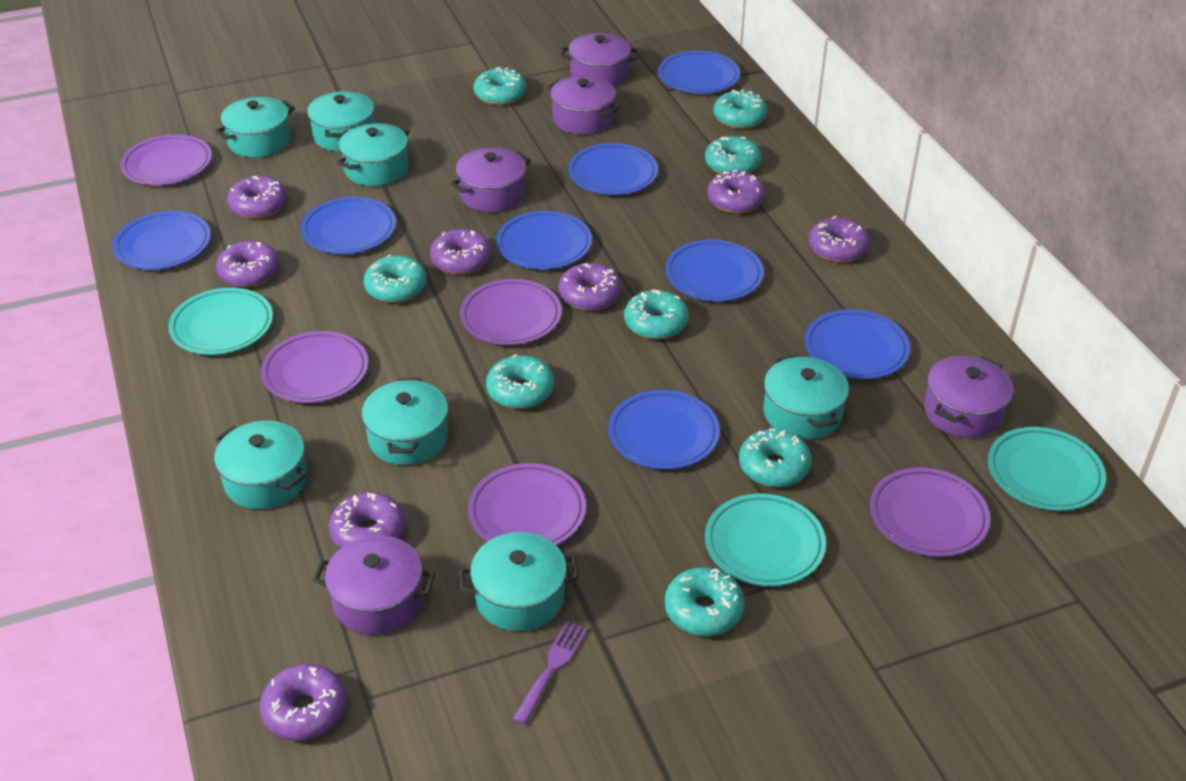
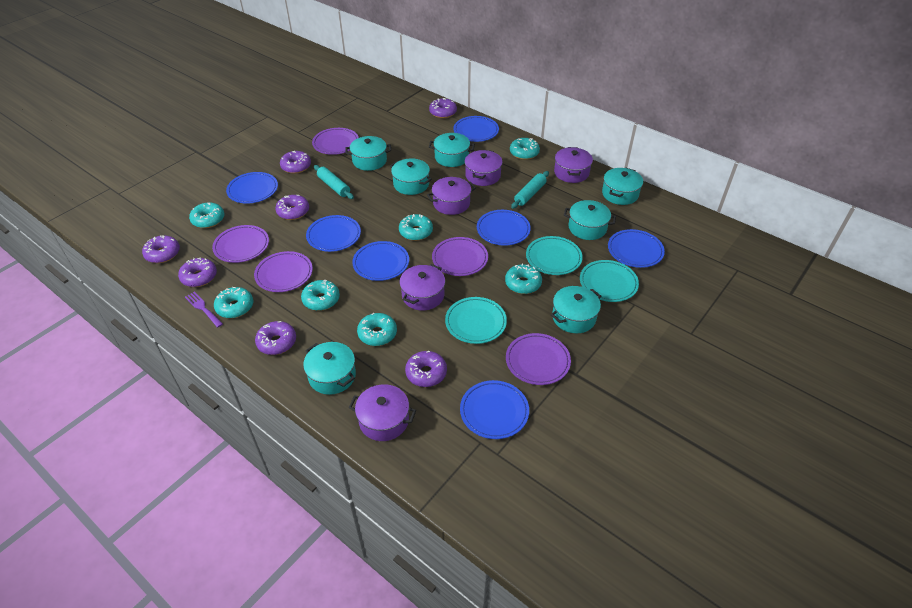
blue plate: 8 -> 7
purple donut: 8 -> 7
turquoise donut: 8 -> 7
turquoise rolling pin: 0 -> 2

